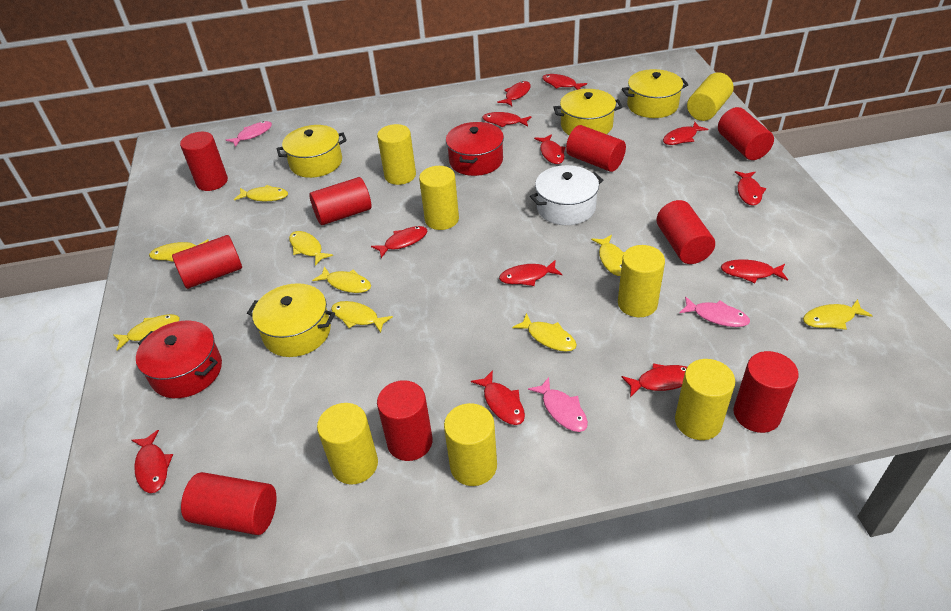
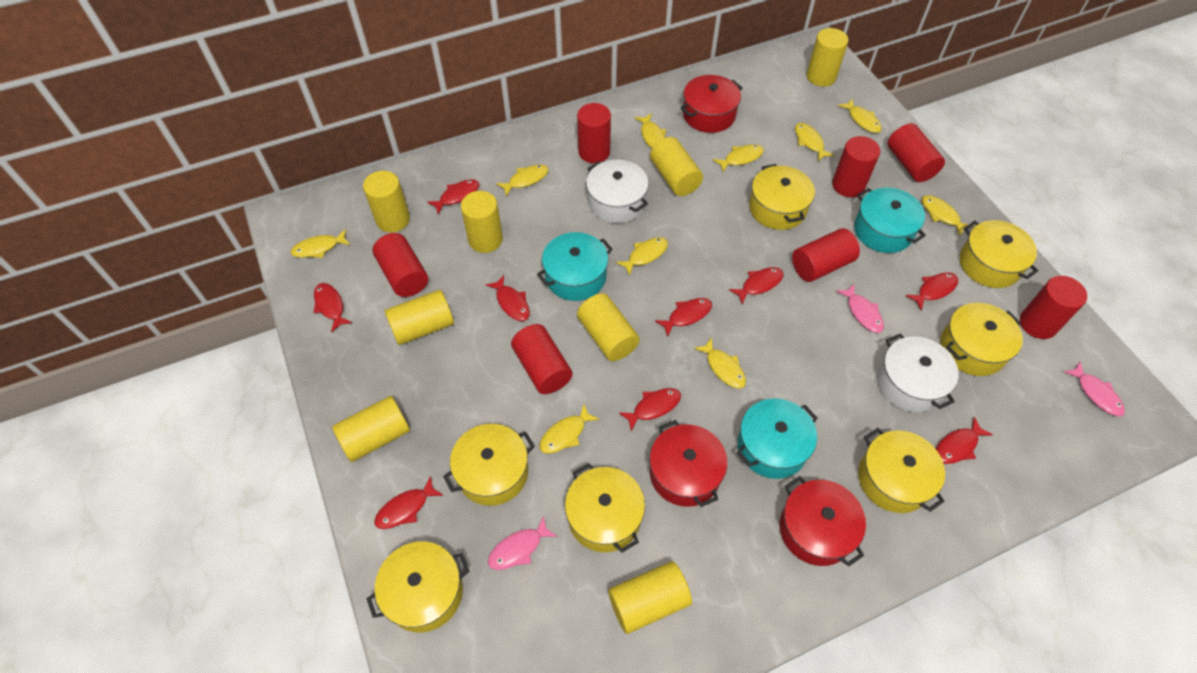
red cylinder: 9 -> 7
red fish: 12 -> 9
red pot: 2 -> 3
turquoise pot: 0 -> 3
white pot: 1 -> 2
yellow cylinder: 7 -> 8
yellow fish: 9 -> 10
yellow pot: 4 -> 7

